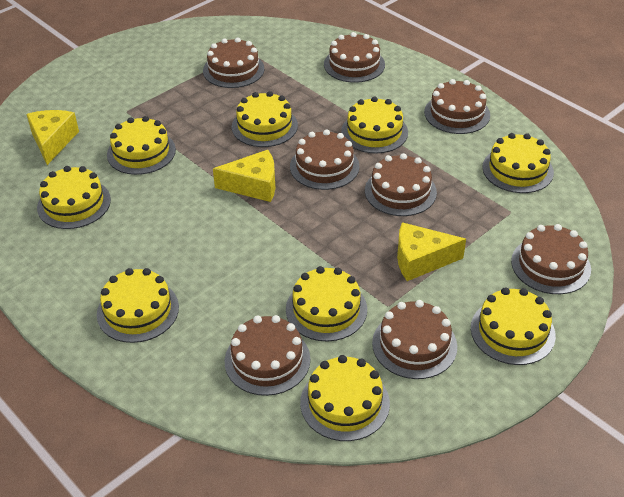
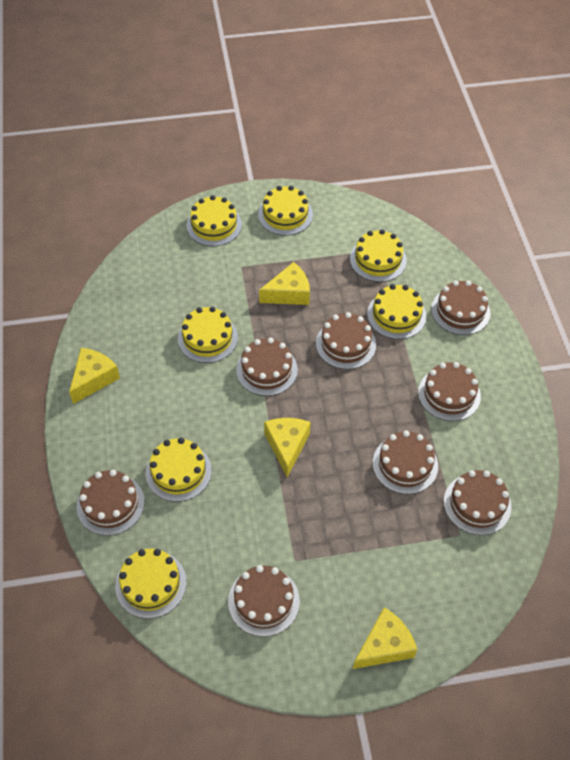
yellow cake: 9 -> 7
yellow cheese: 3 -> 4

